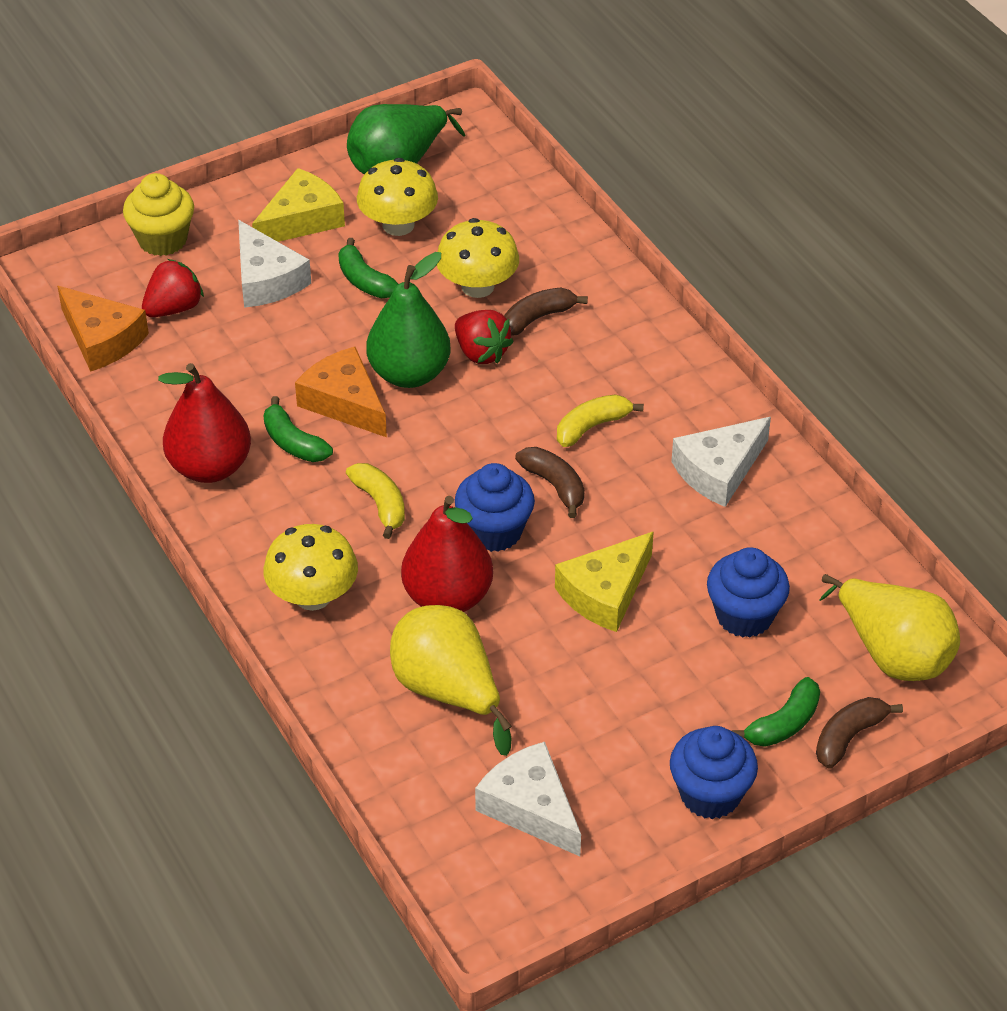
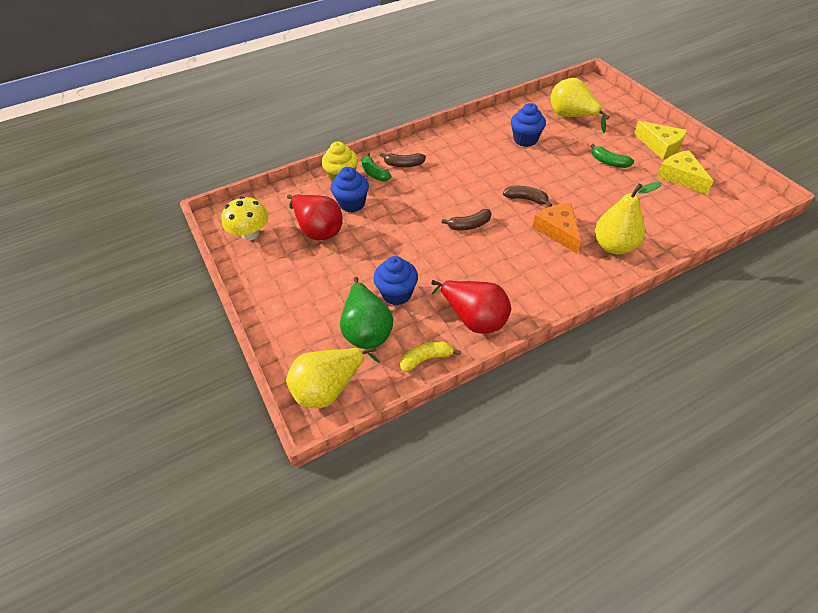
green banana: 3 -> 2
green pear: 2 -> 1
orange cheese: 2 -> 1
red strawberry: 2 -> 0
white cheese: 3 -> 0
yellow banana: 2 -> 1
yellow mushroom: 3 -> 1
yellow pear: 2 -> 3

